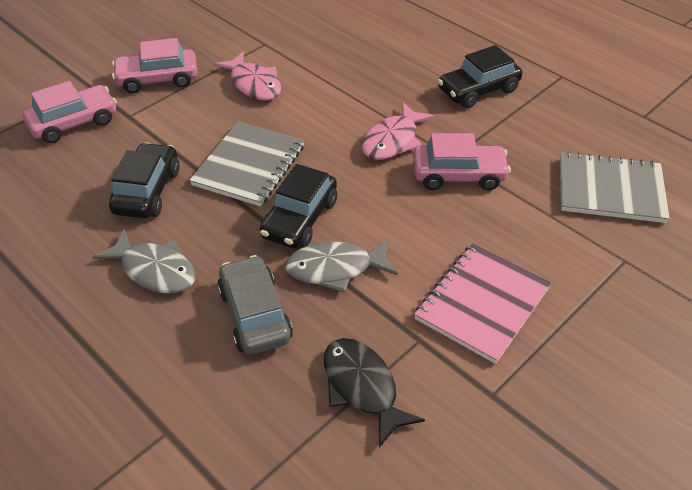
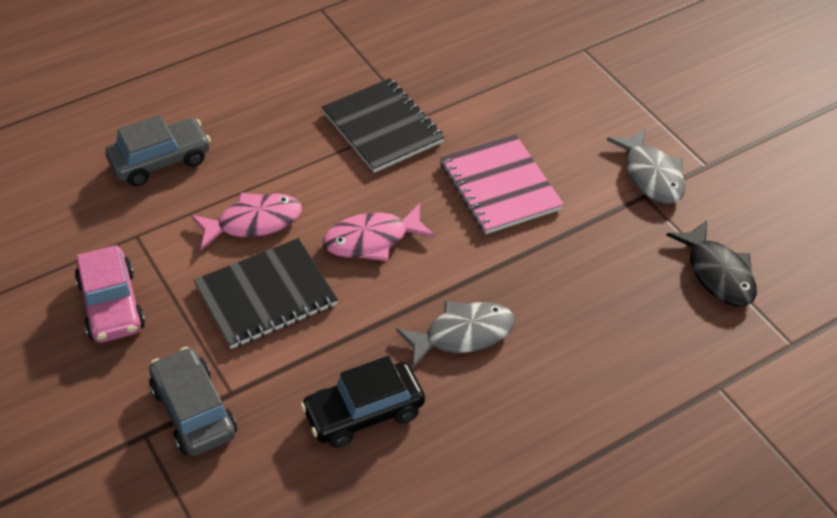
black car: 3 -> 1
black notebook: 0 -> 2
grey car: 1 -> 2
grey notebook: 2 -> 0
pink car: 3 -> 1

